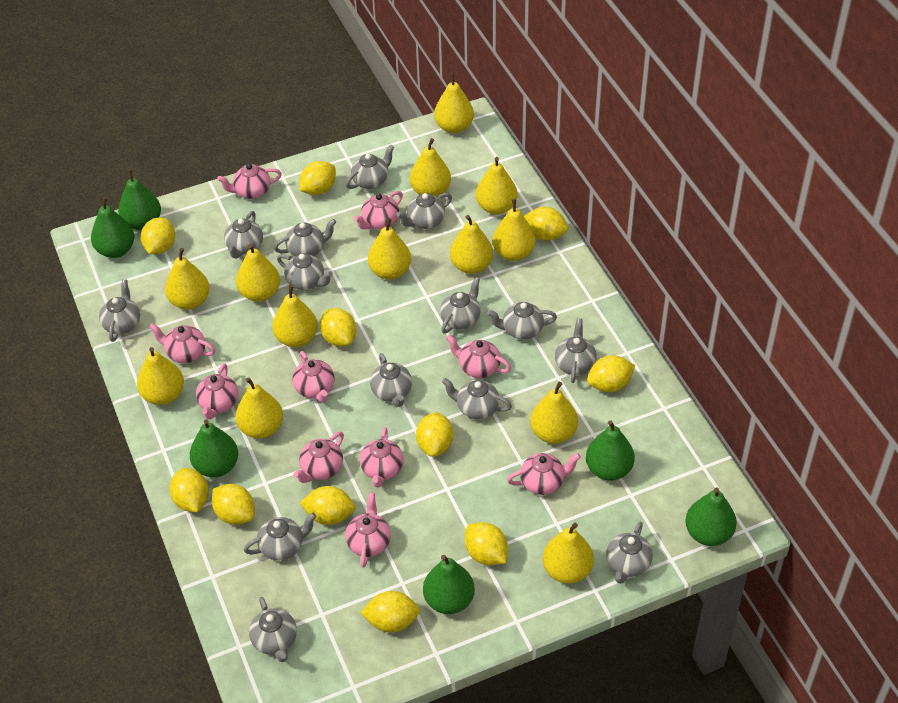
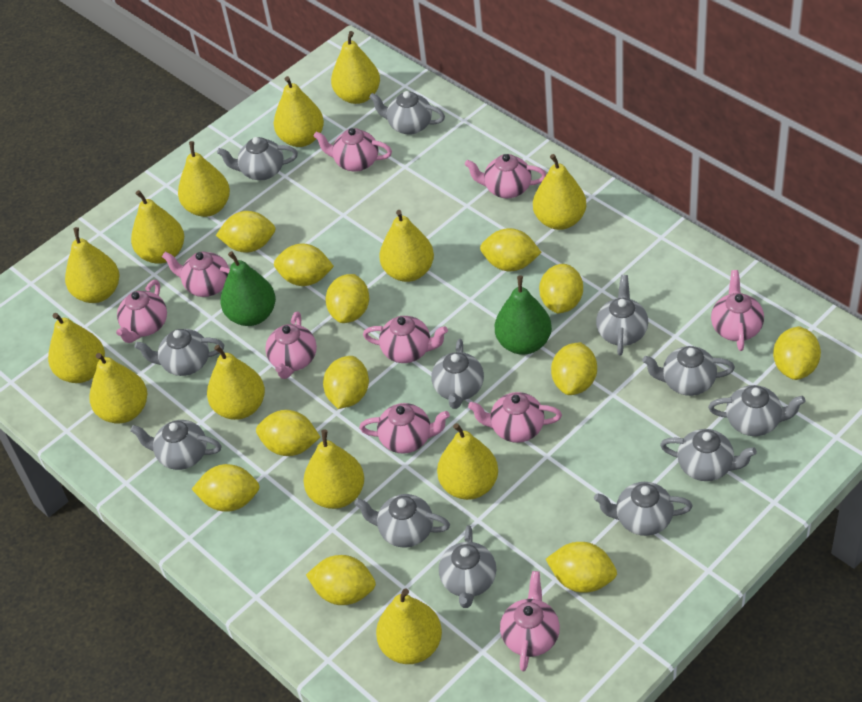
green pear: 6 -> 2
grey teapot: 14 -> 12
yellow lemon: 11 -> 12

